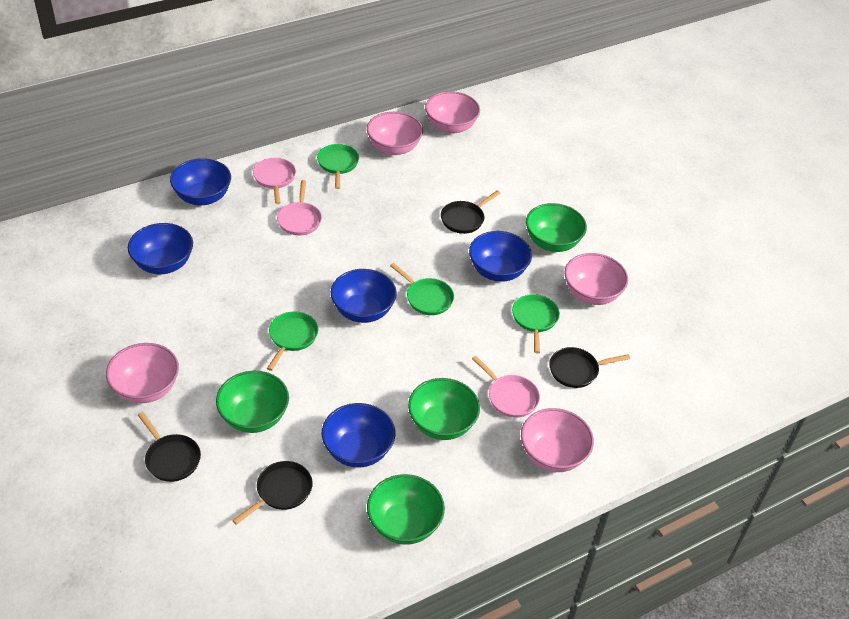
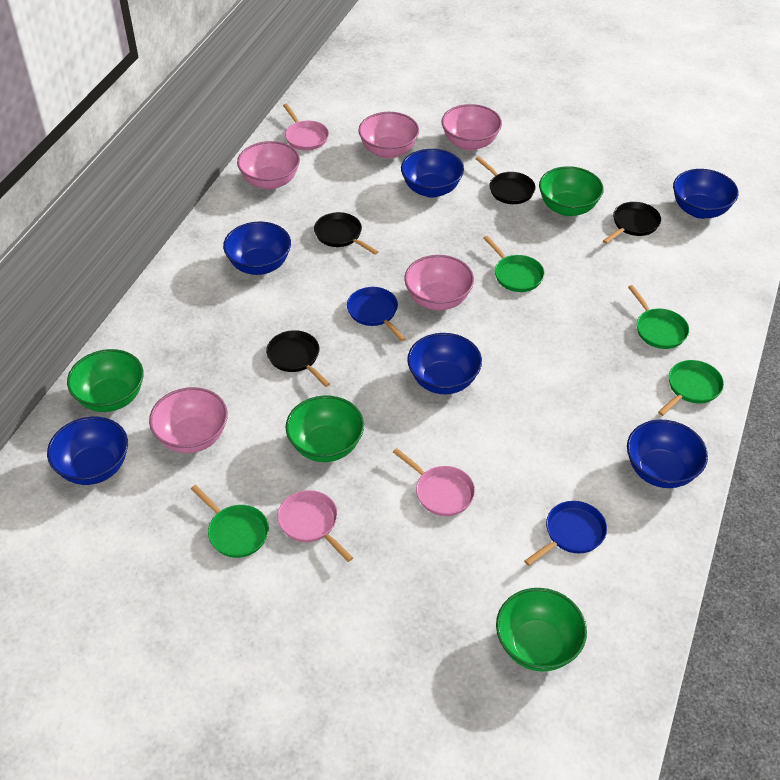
blue bowl: 5 -> 6
blue pan: 0 -> 2

